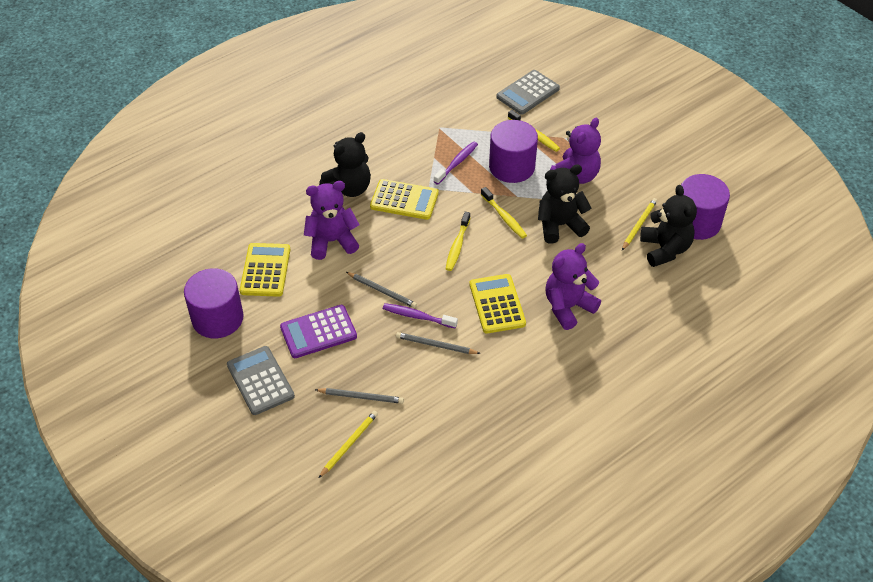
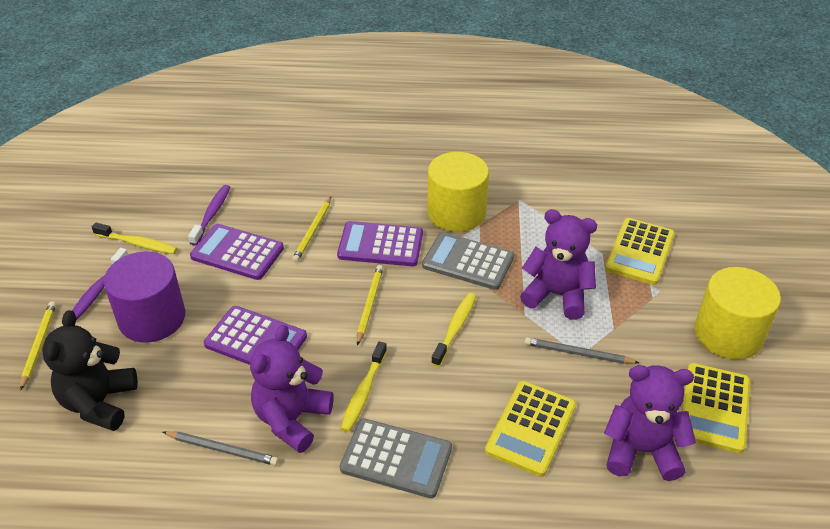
black teddy bear: 3 -> 1
grey pencil: 3 -> 2
purple calculator: 1 -> 3
purple cylinder: 3 -> 1
yellow cylinder: 0 -> 2
yellow pencil: 2 -> 3

